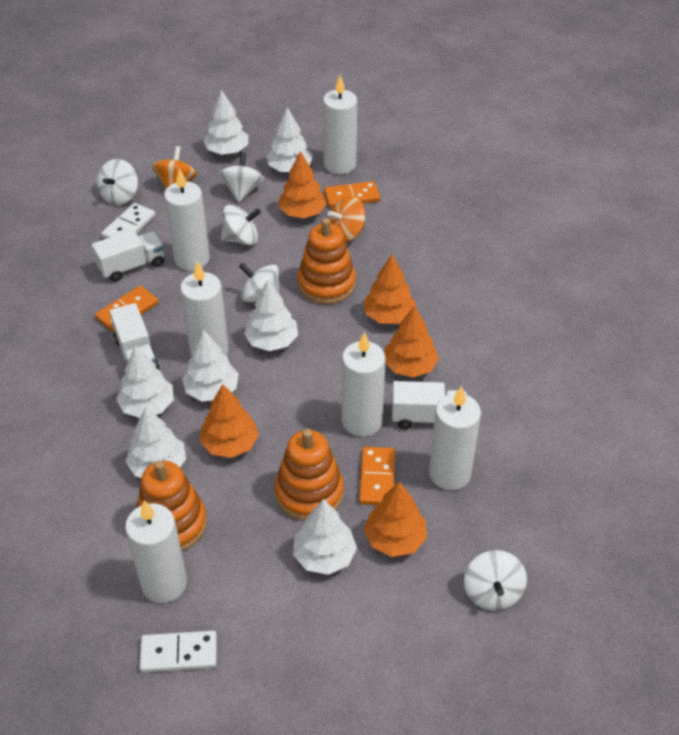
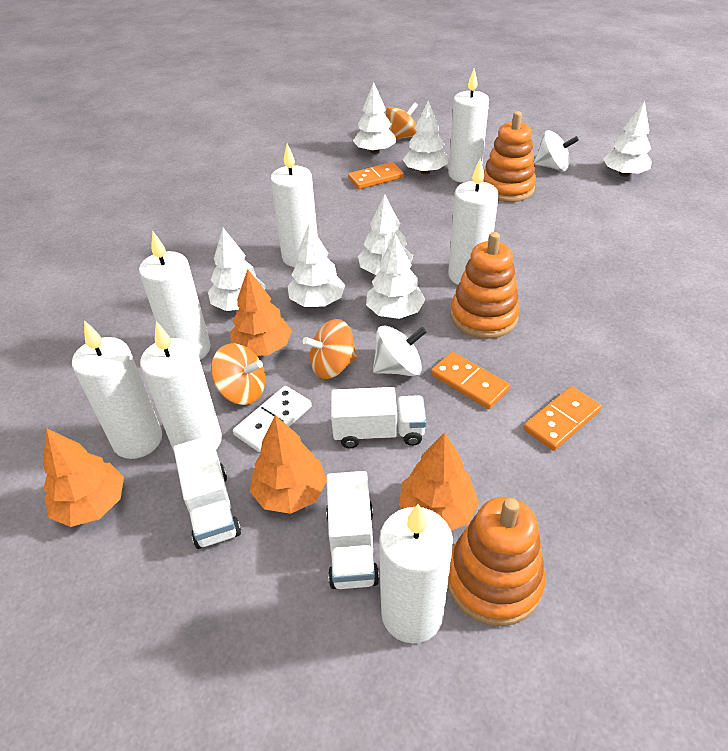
orange spinning top: 2 -> 3
orange tree: 5 -> 4
white candle: 6 -> 7
white domino: 2 -> 1
white spinning top: 5 -> 2

